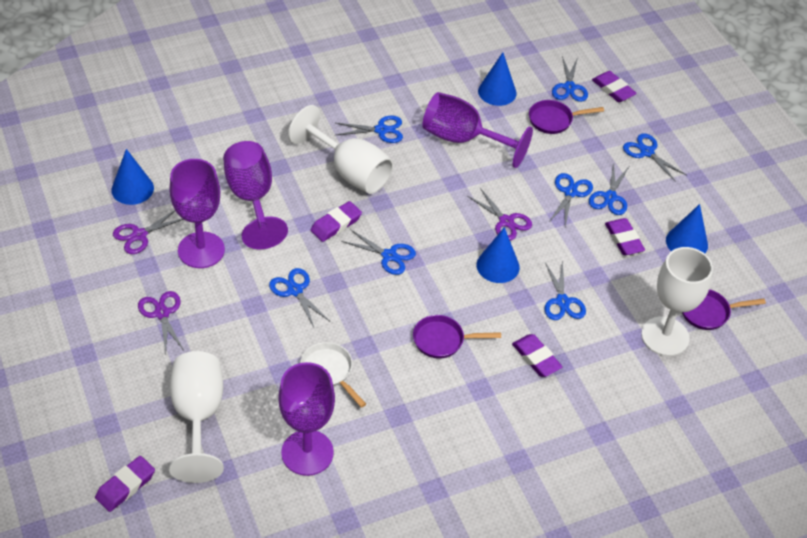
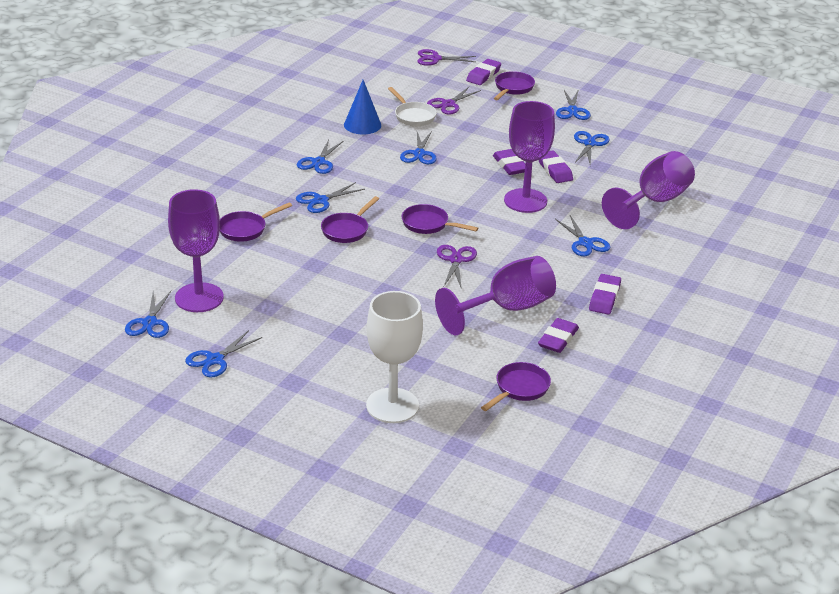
blue cone: 4 -> 1
purple pan: 3 -> 5
white goblet: 3 -> 1

